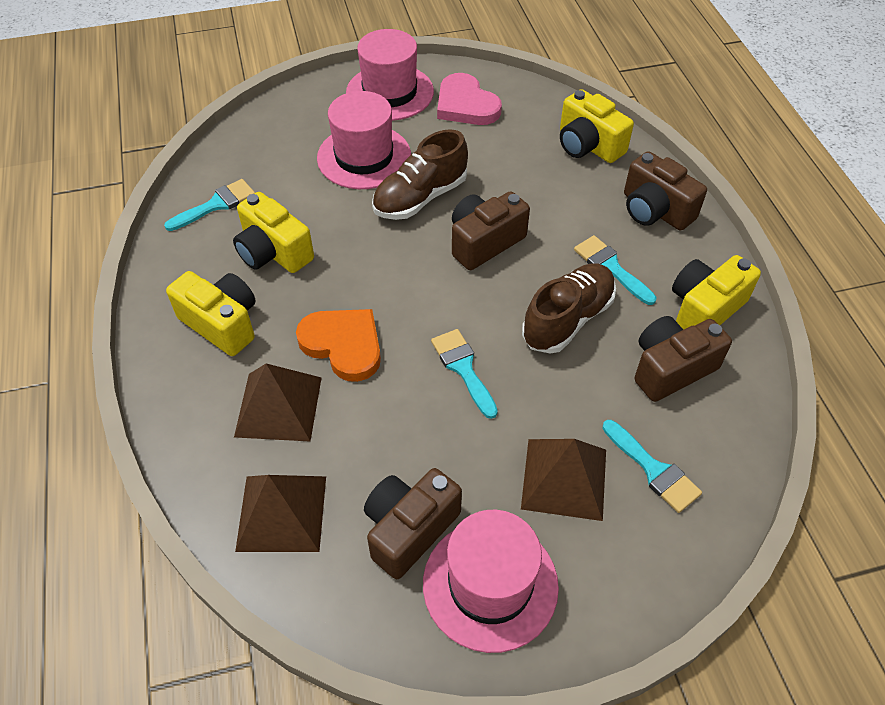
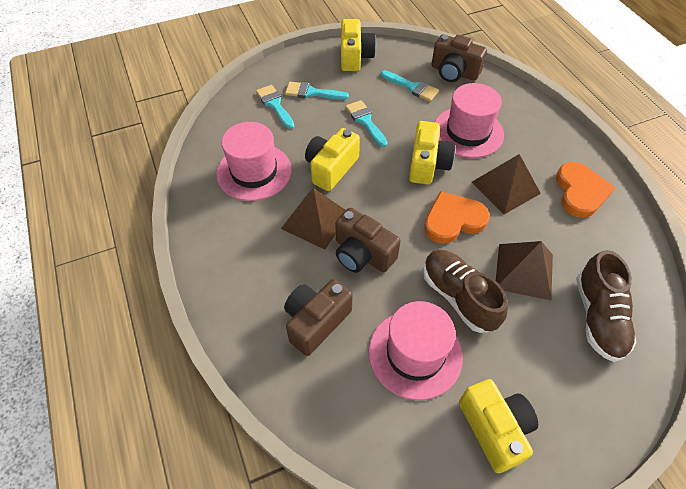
brown camera: 4 -> 3
orange heart: 1 -> 2
pink heart: 1 -> 0

